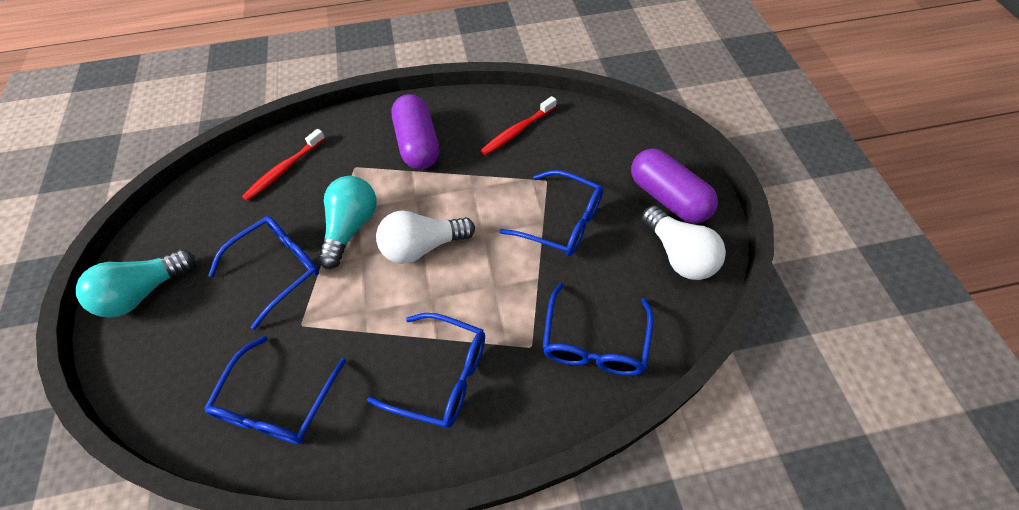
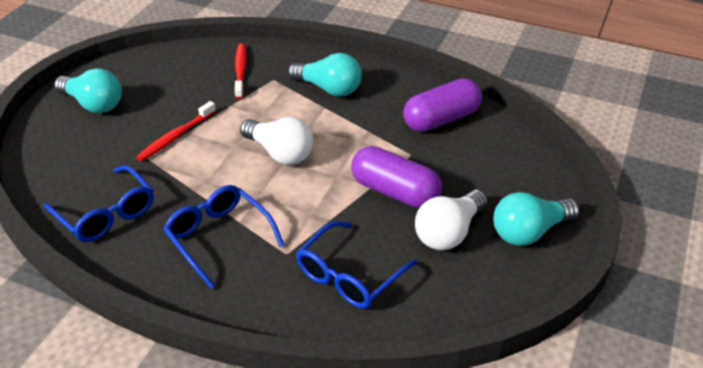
blue glasses: 5 -> 3
turquoise light bulb: 2 -> 3

